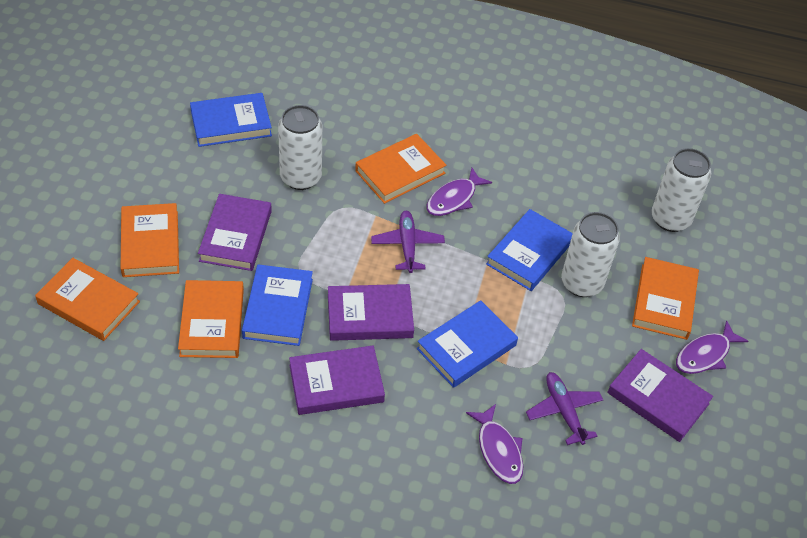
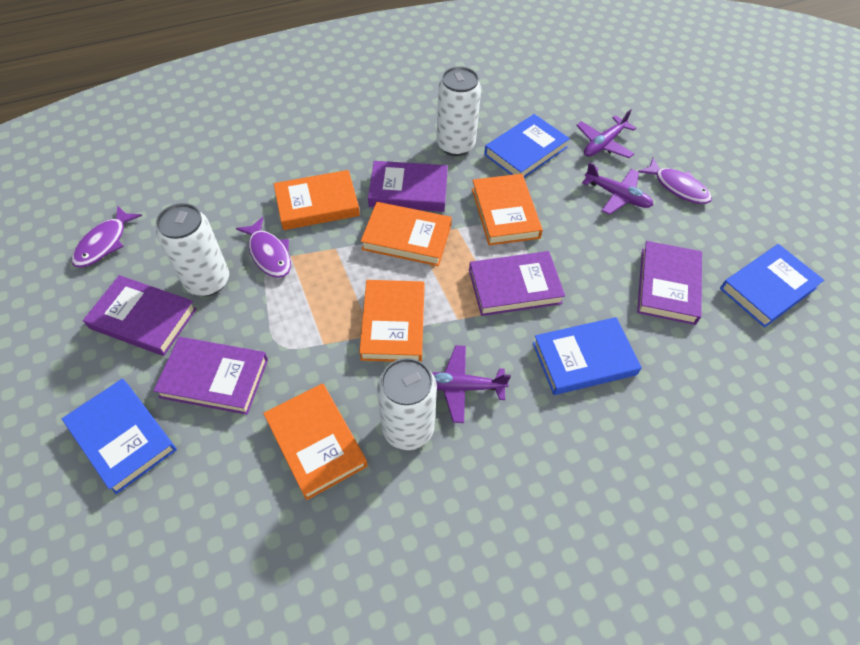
purple book: 4 -> 5
purple plane: 2 -> 3

